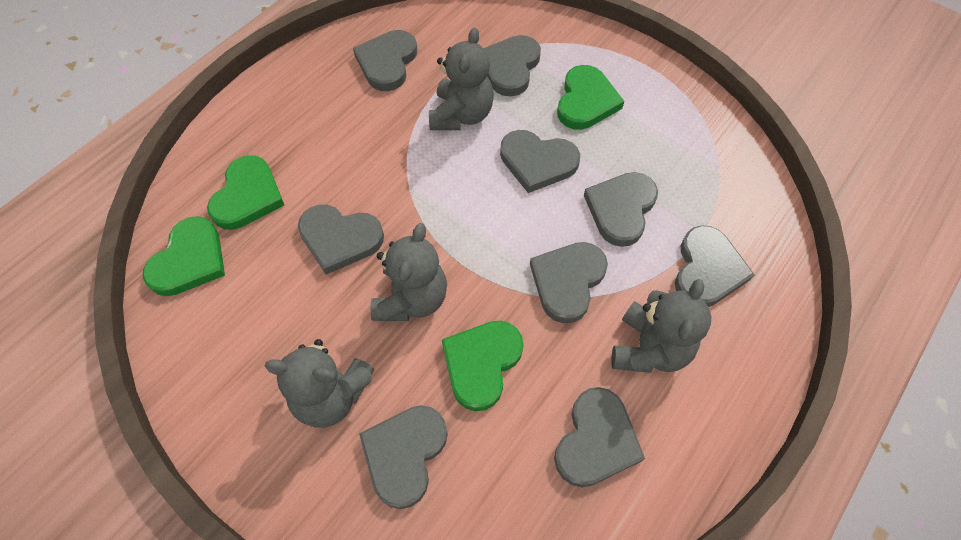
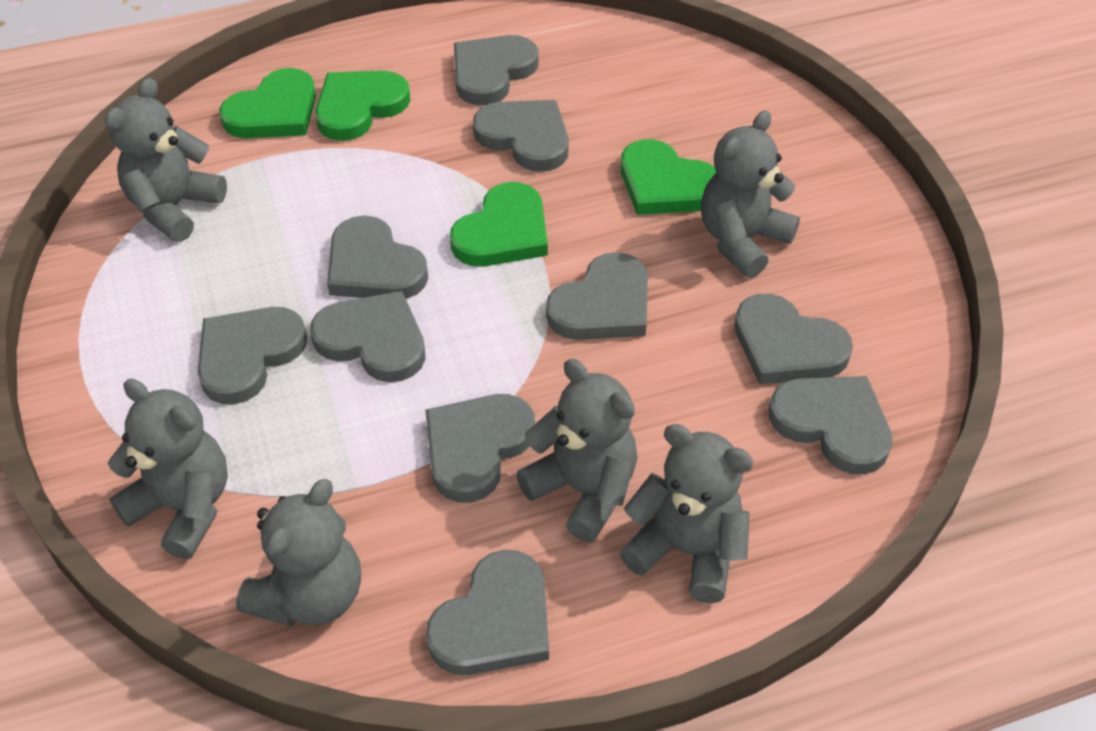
grey heart: 9 -> 10
grey teddy bear: 4 -> 6

